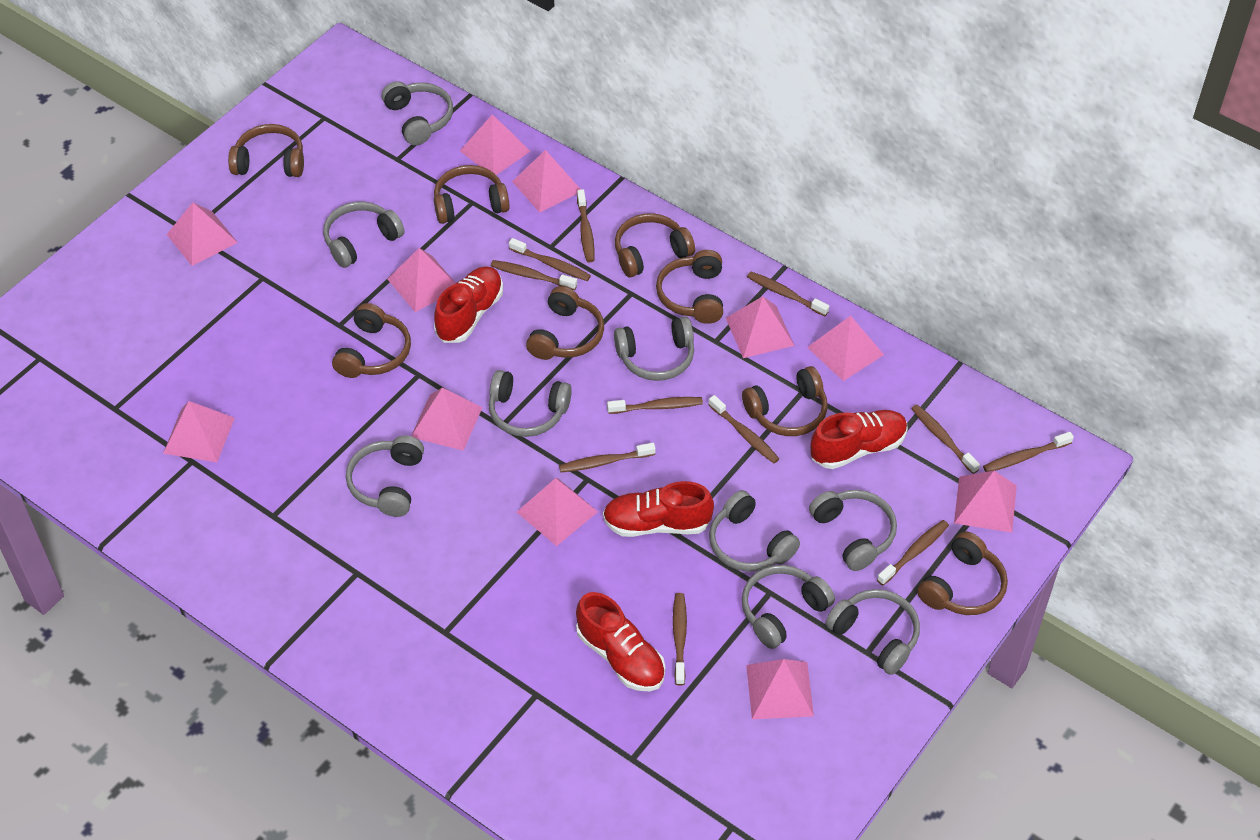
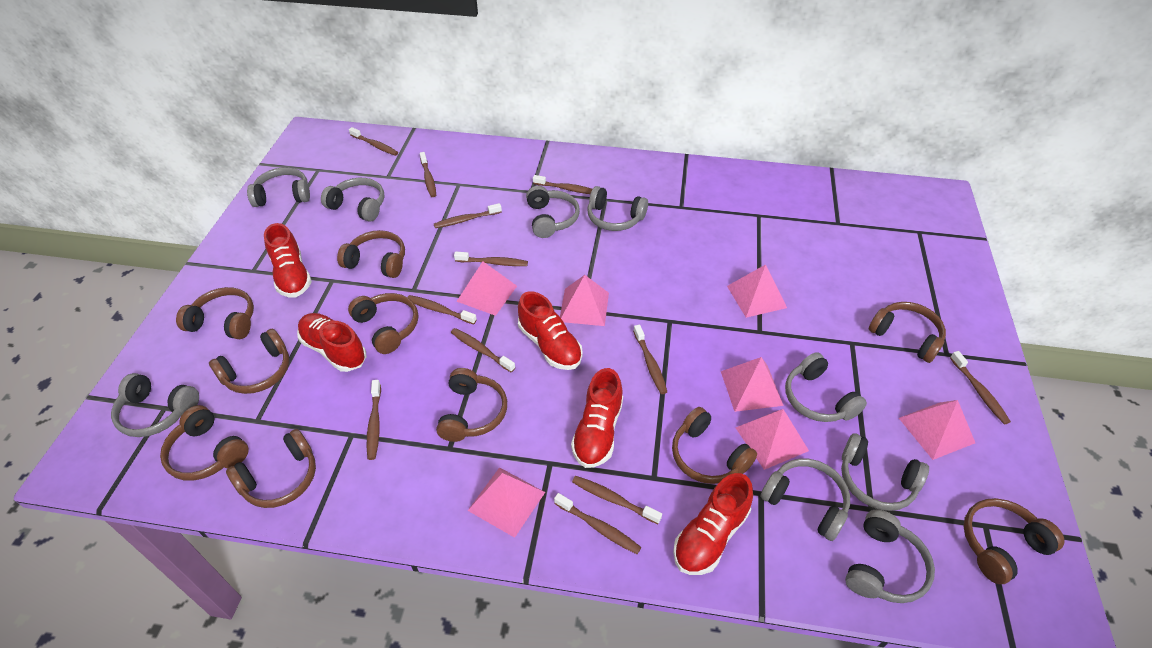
brown headphones: 8 -> 10
brown toothbrush: 11 -> 12
pink pyramid: 11 -> 7
red shoe: 4 -> 5

